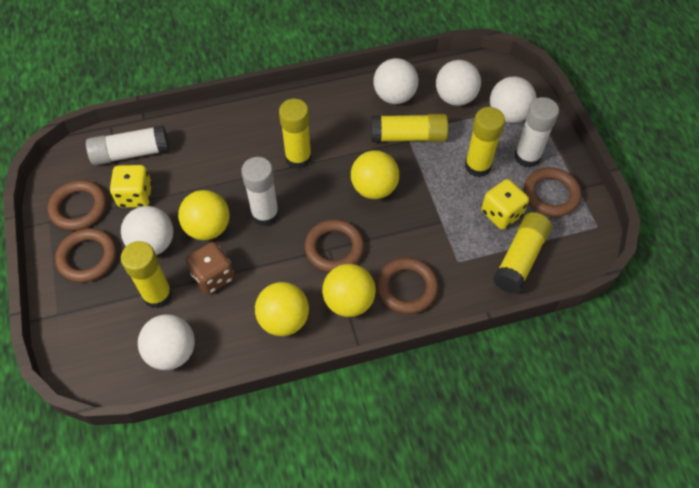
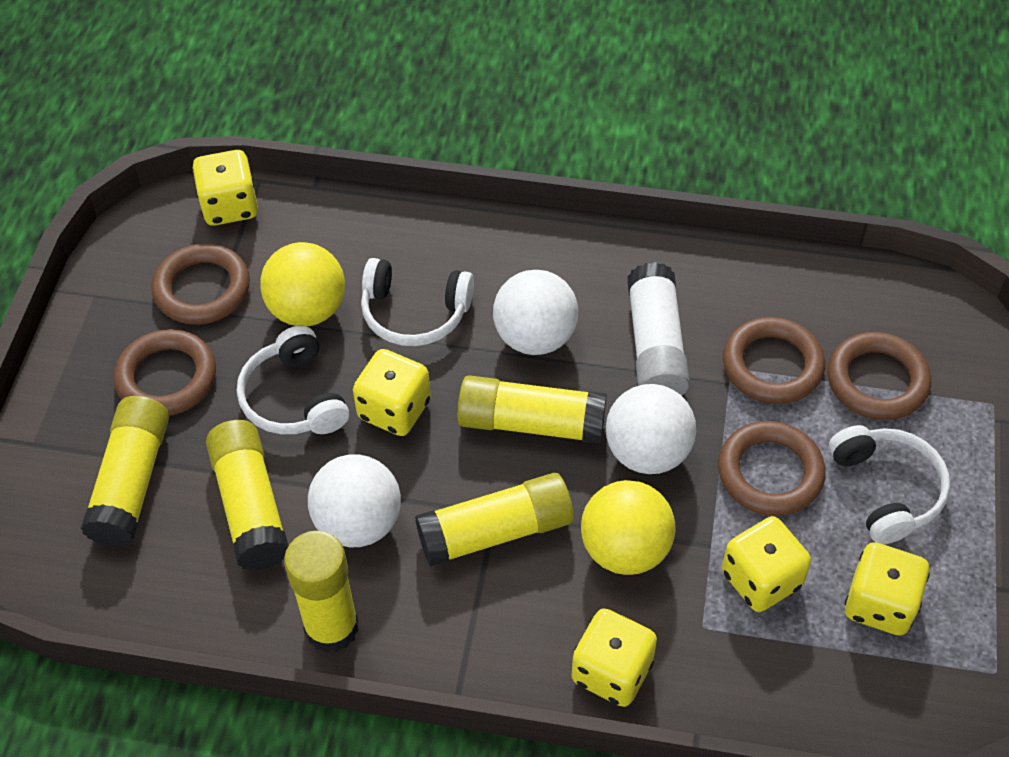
brown dice: 1 -> 0
white ball: 5 -> 3
white glue stick: 3 -> 1
white headphones: 0 -> 3
yellow ball: 4 -> 2
yellow dice: 2 -> 5

